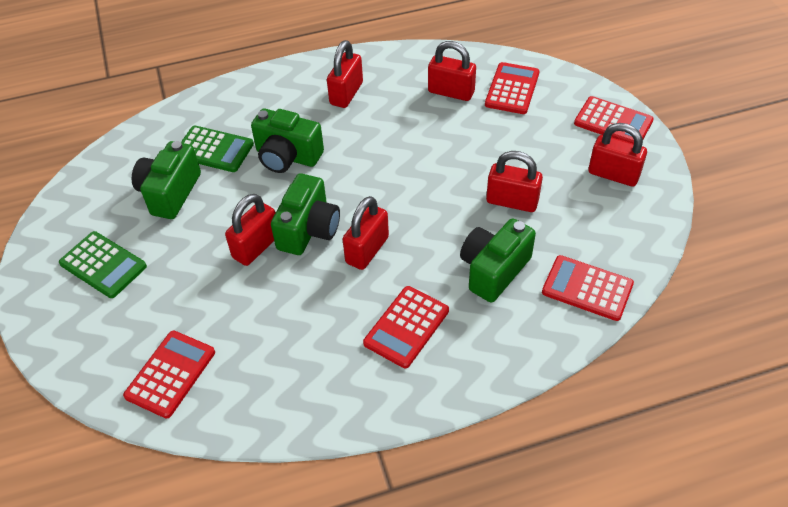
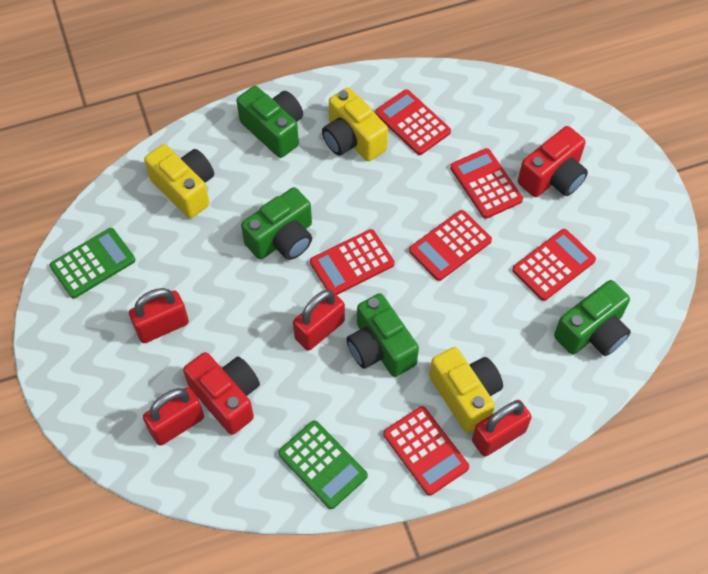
red calculator: 5 -> 6
red camera: 0 -> 2
red padlock: 6 -> 4
yellow camera: 0 -> 3

